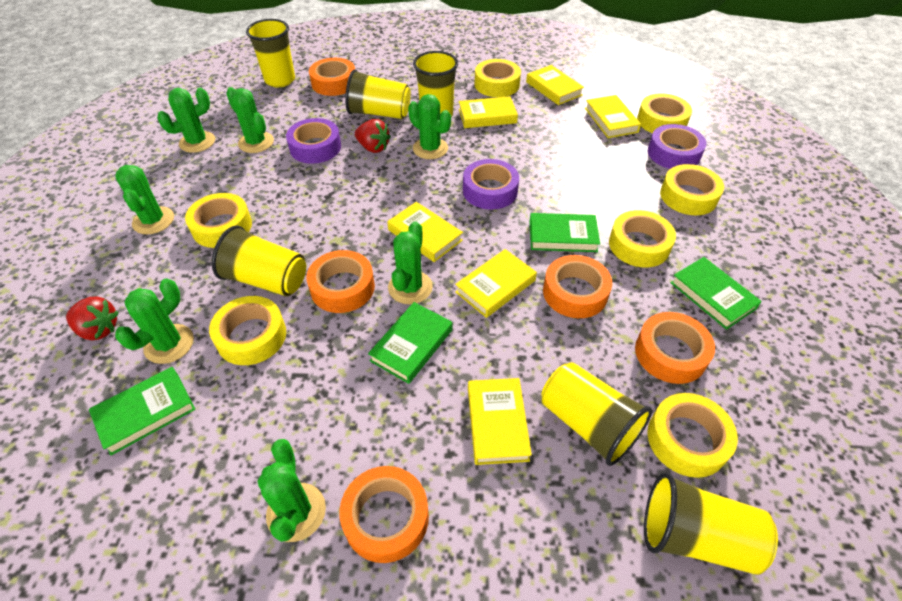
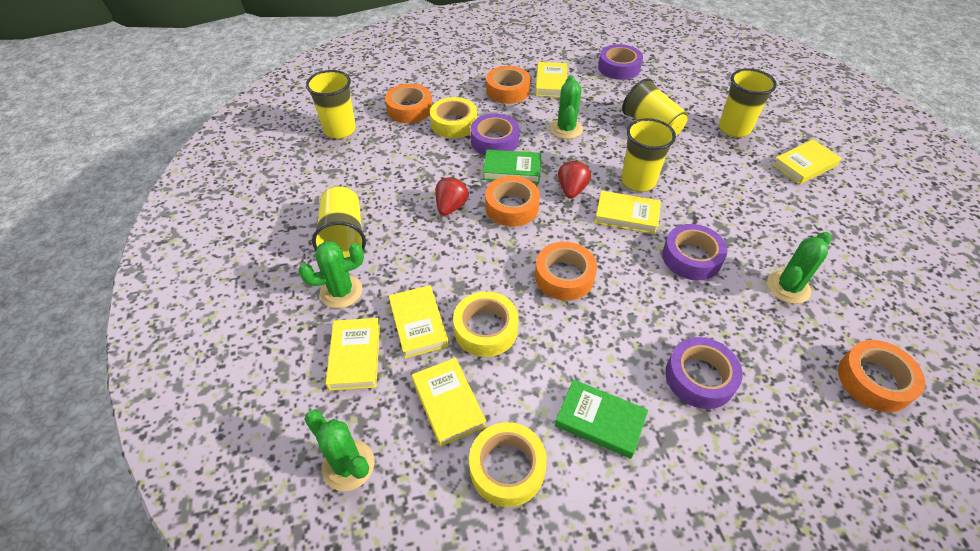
green book: 4 -> 2
green cactus: 7 -> 4
purple tape: 3 -> 4
yellow cup: 6 -> 5
yellow tape: 7 -> 3

